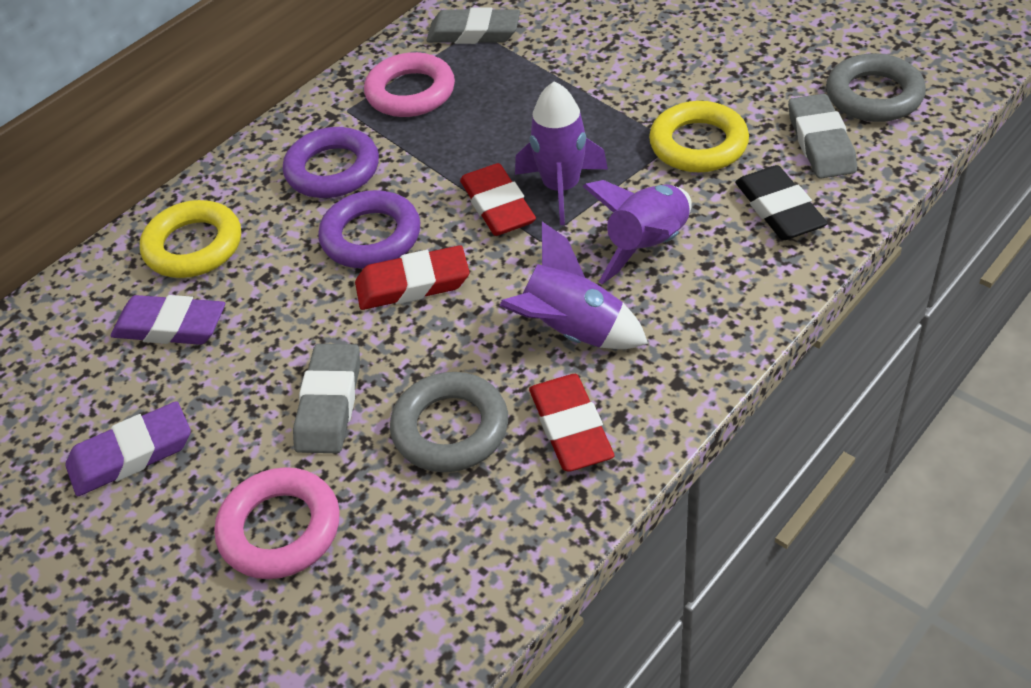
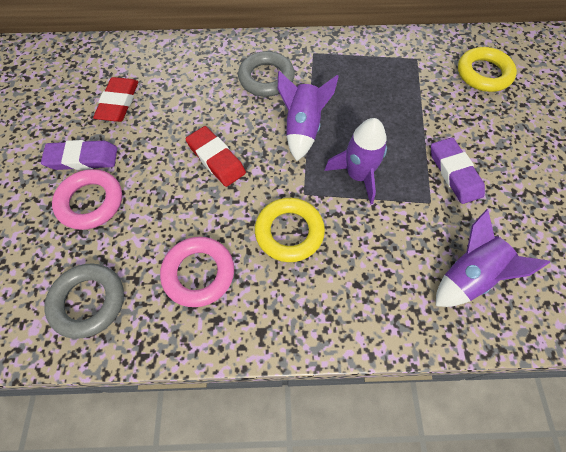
black eraser: 1 -> 0
grey eraser: 3 -> 0
purple ring: 2 -> 0
red eraser: 3 -> 2

